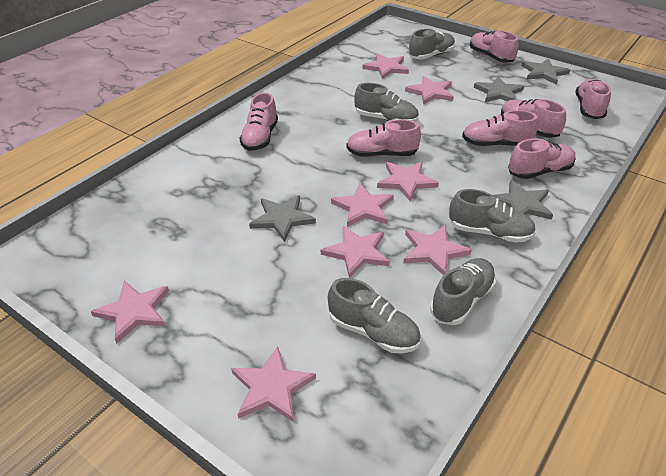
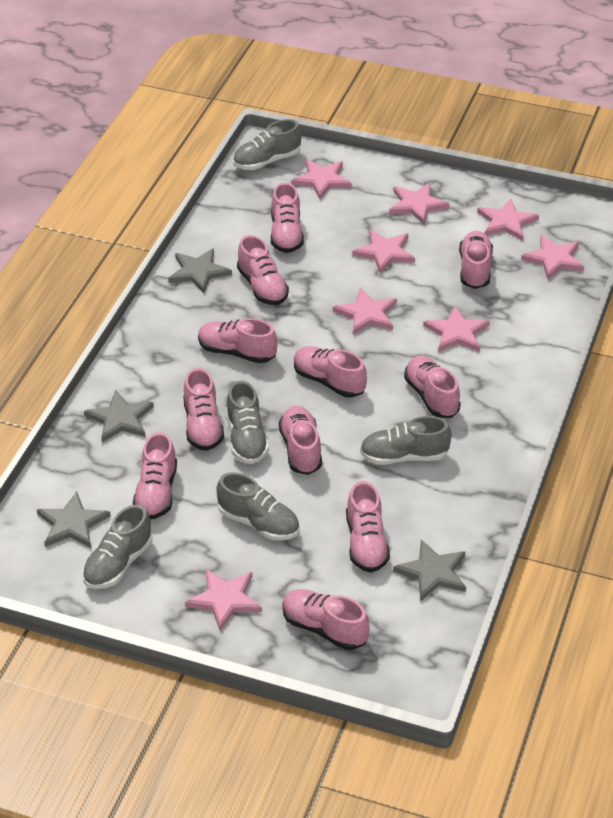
pink shoe: 7 -> 11

